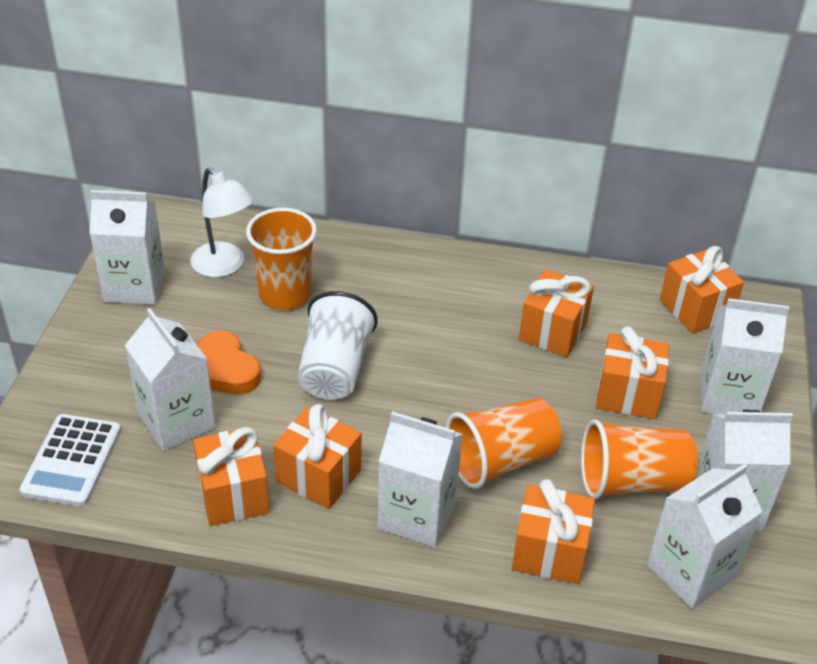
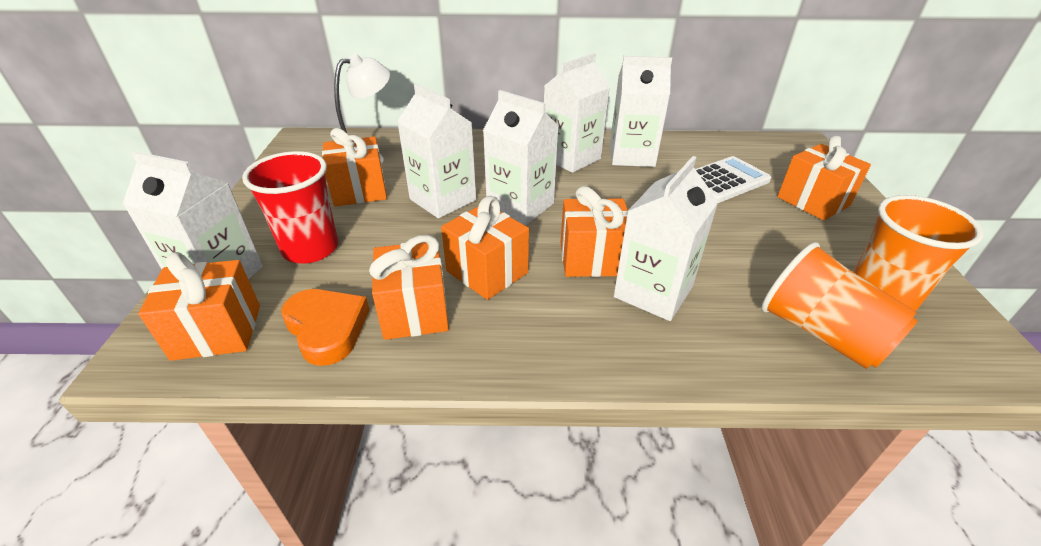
orange cup: 3 -> 2
red cup: 0 -> 1
white cup: 1 -> 0

